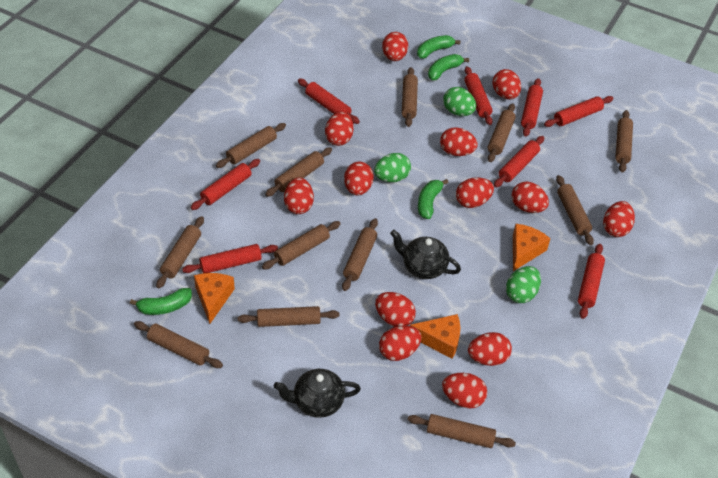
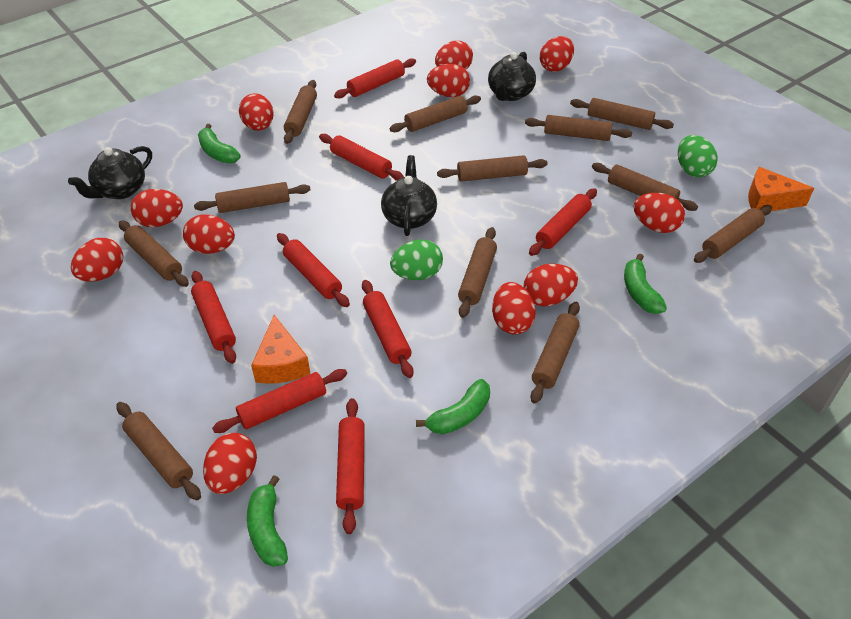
black teapot: 2 -> 3
green egg: 3 -> 2
orange cheese: 3 -> 2
red egg: 13 -> 11

